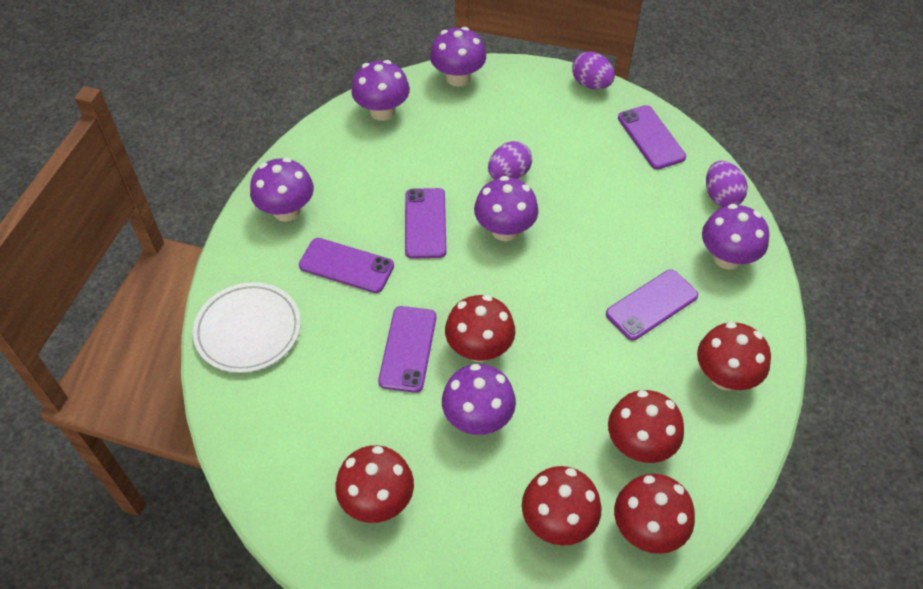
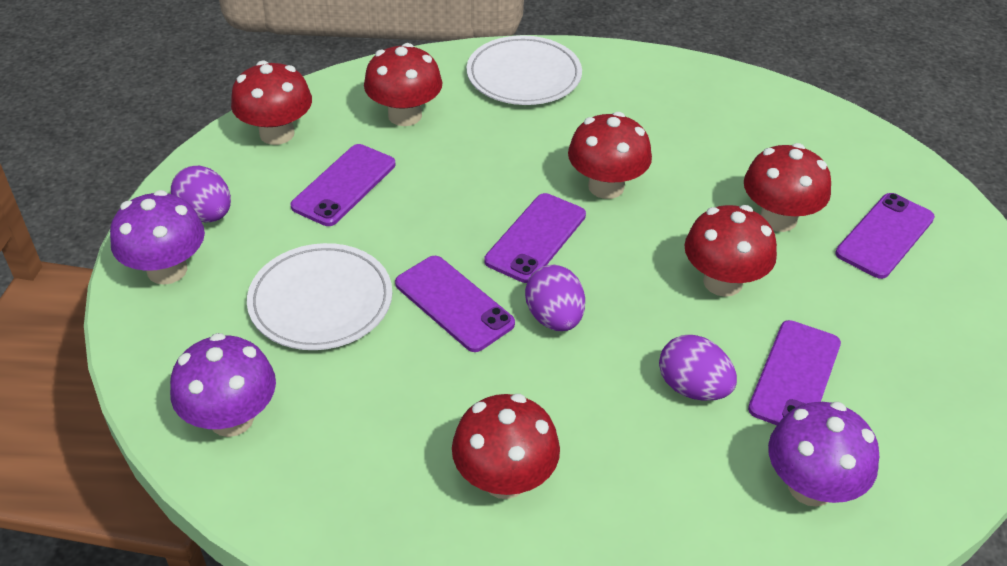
purple mushroom: 6 -> 3
white plate: 1 -> 2

